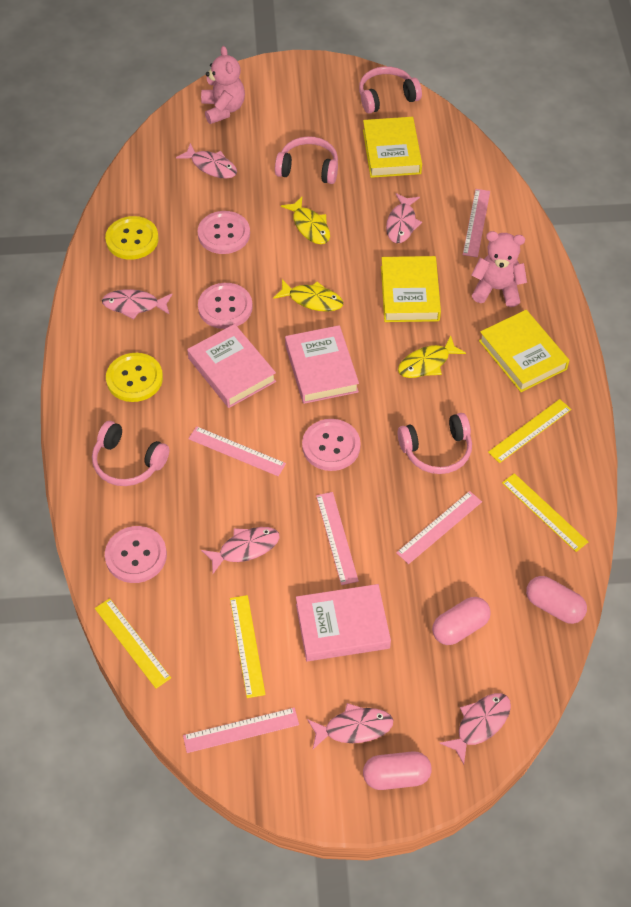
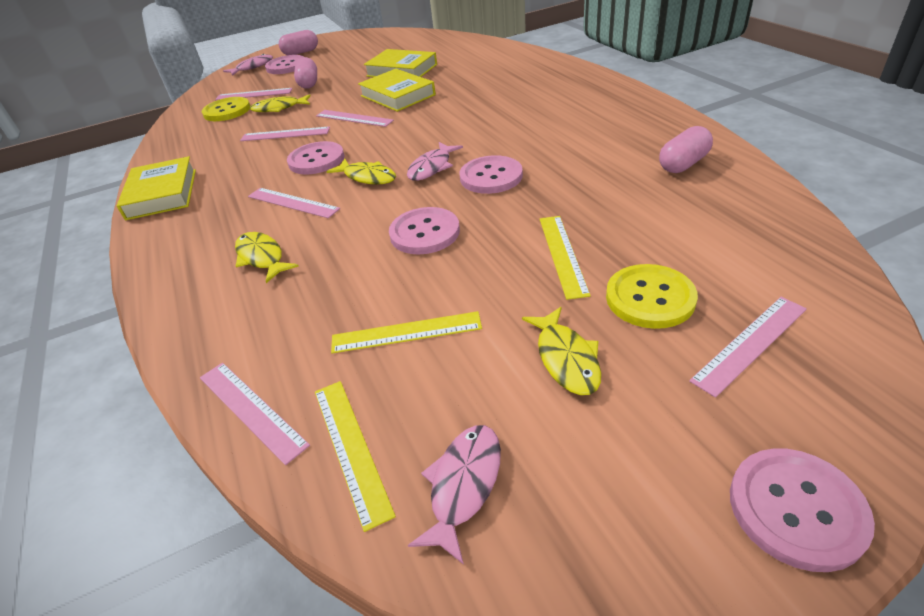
pink book: 3 -> 0
pink button: 4 -> 5
pink fish: 6 -> 3
pink headphones: 4 -> 0
pink ruler: 5 -> 6
pink teddy bear: 2 -> 0
yellow fish: 3 -> 4
yellow ruler: 4 -> 3

